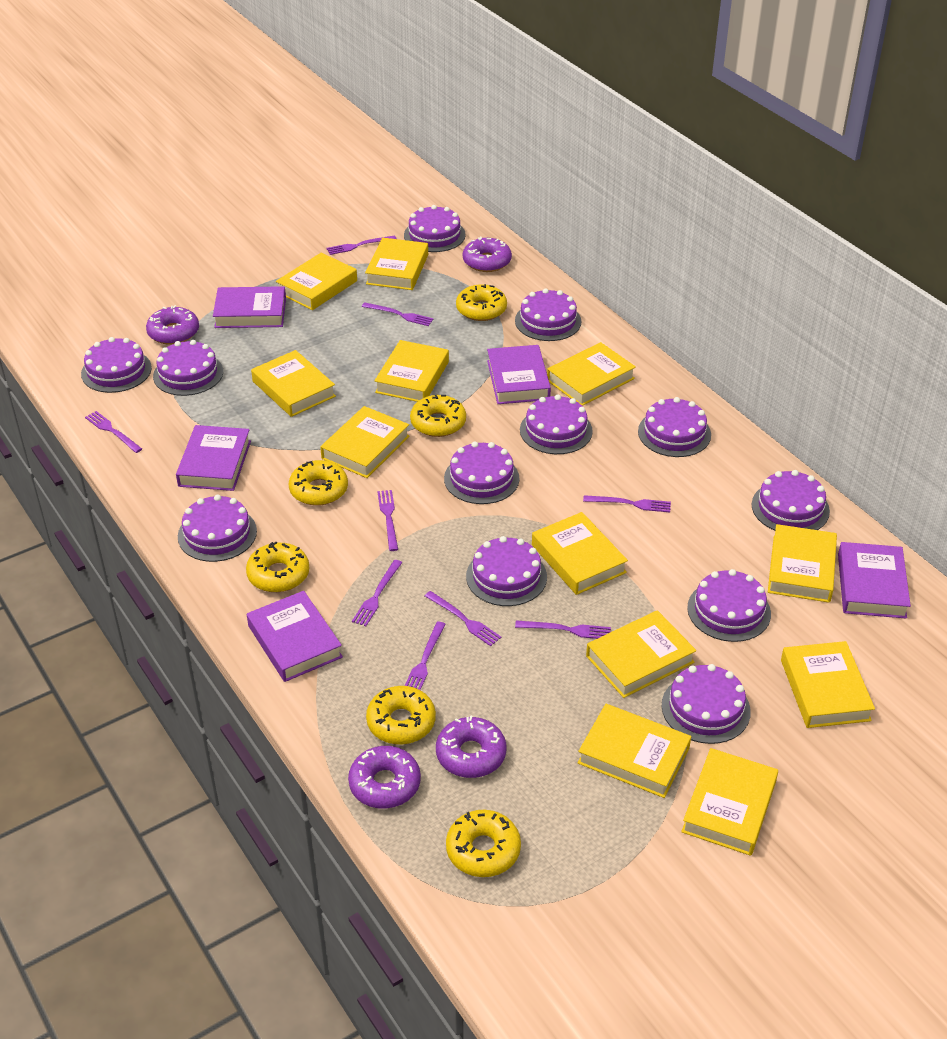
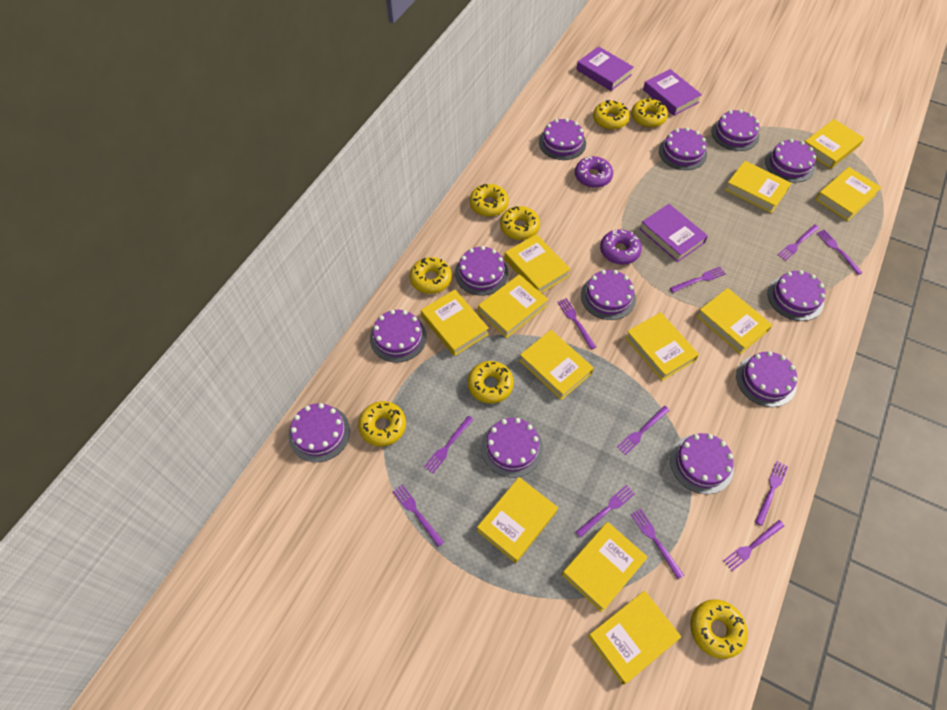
purple book: 5 -> 3
purple donut: 4 -> 2
purple fork: 9 -> 11
yellow donut: 6 -> 8

